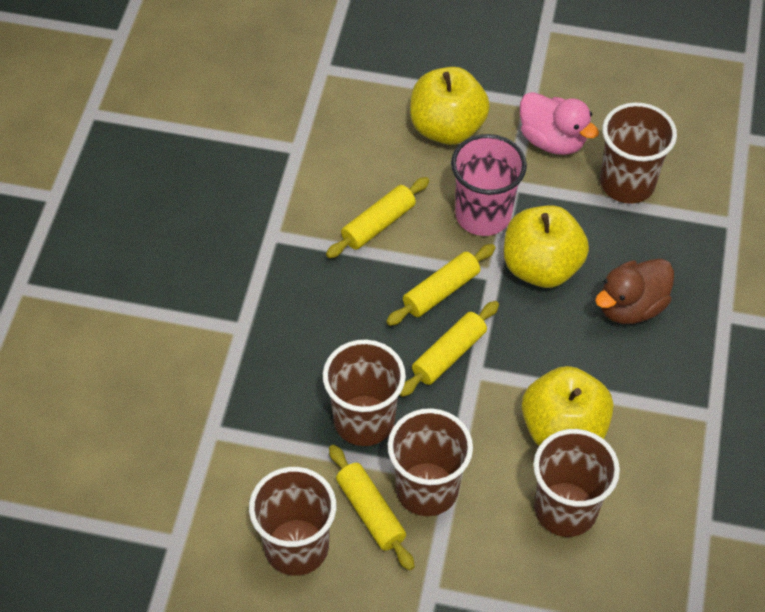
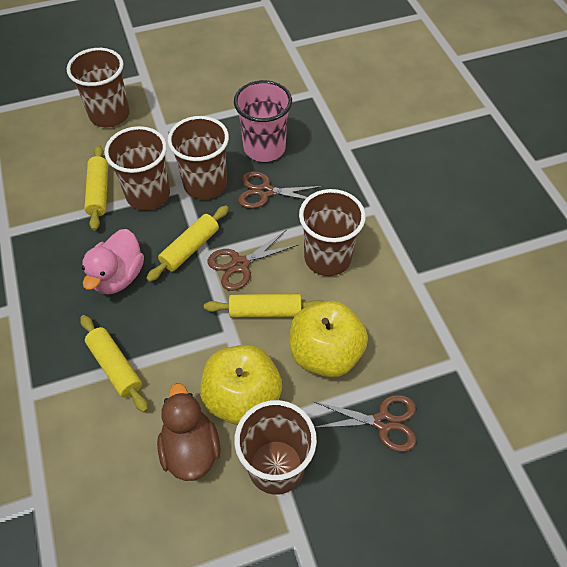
brown scissors: 0 -> 3
yellow apple: 3 -> 2

